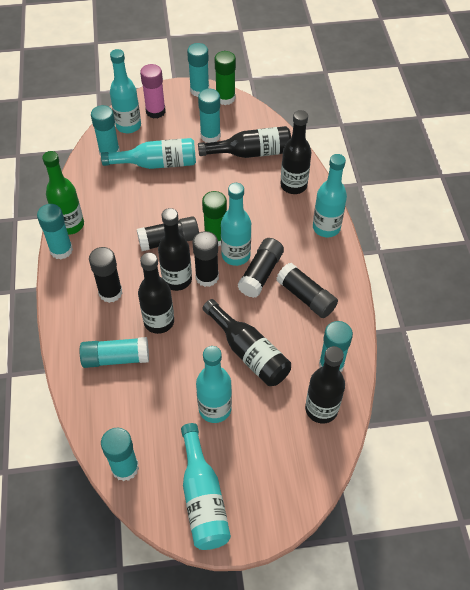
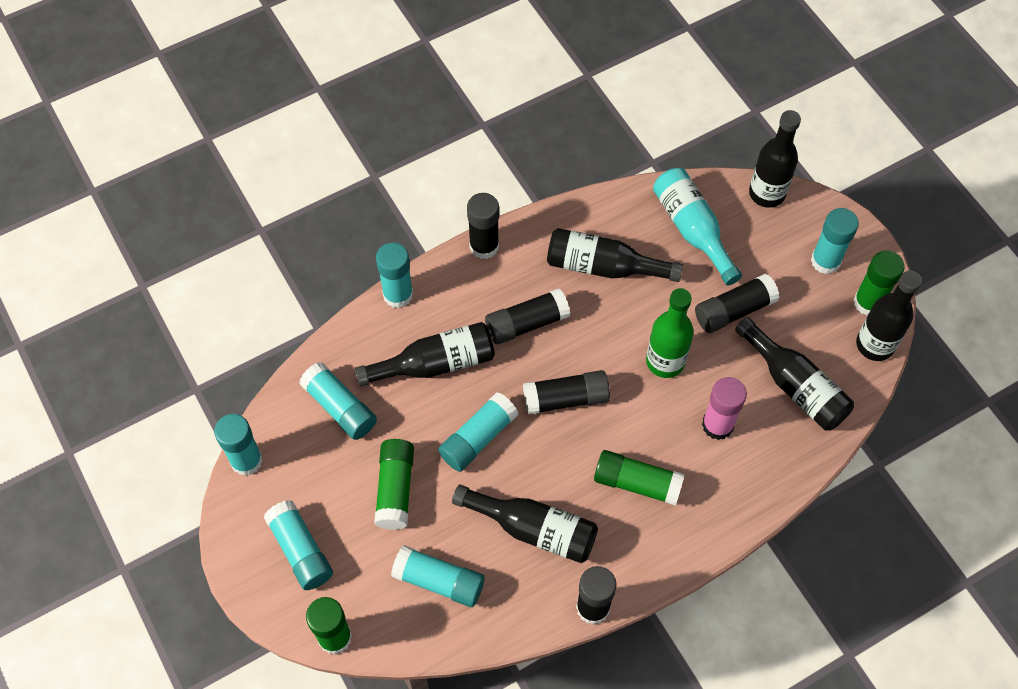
green glue stick: 2 -> 4
turquoise bottle: 6 -> 1

